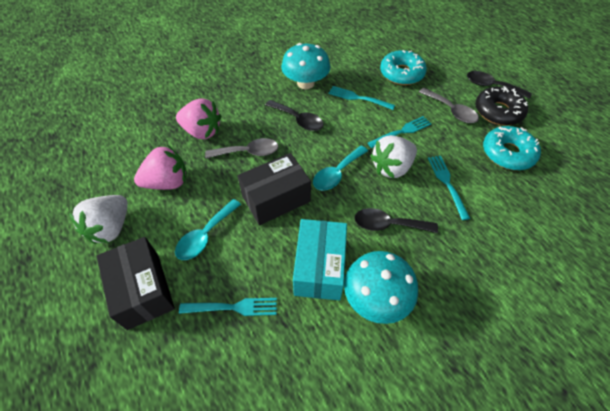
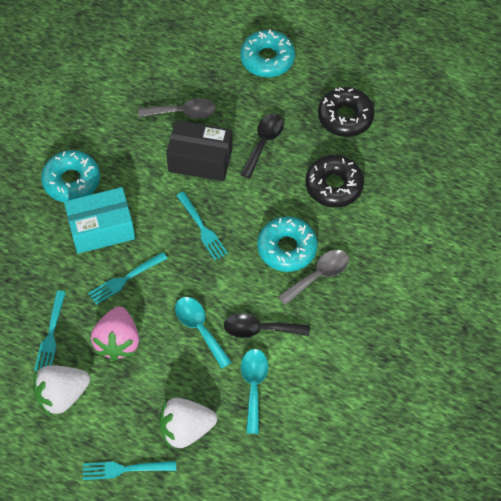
black box: 2 -> 1
black donut: 1 -> 2
black spoon: 3 -> 2
pink strawberry: 2 -> 1
turquoise donut: 2 -> 3
turquoise mushroom: 2 -> 0

